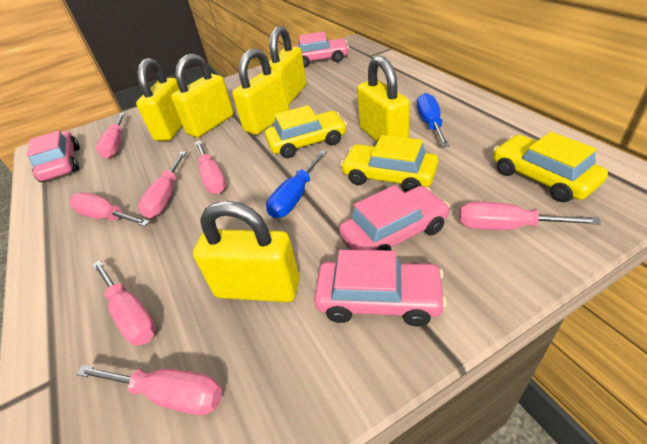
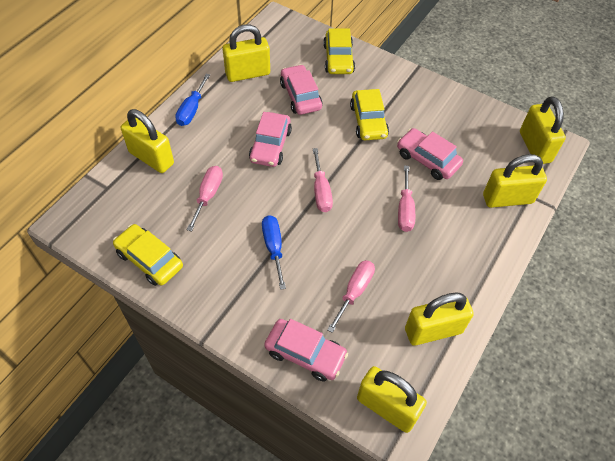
pink screwdriver: 7 -> 4

